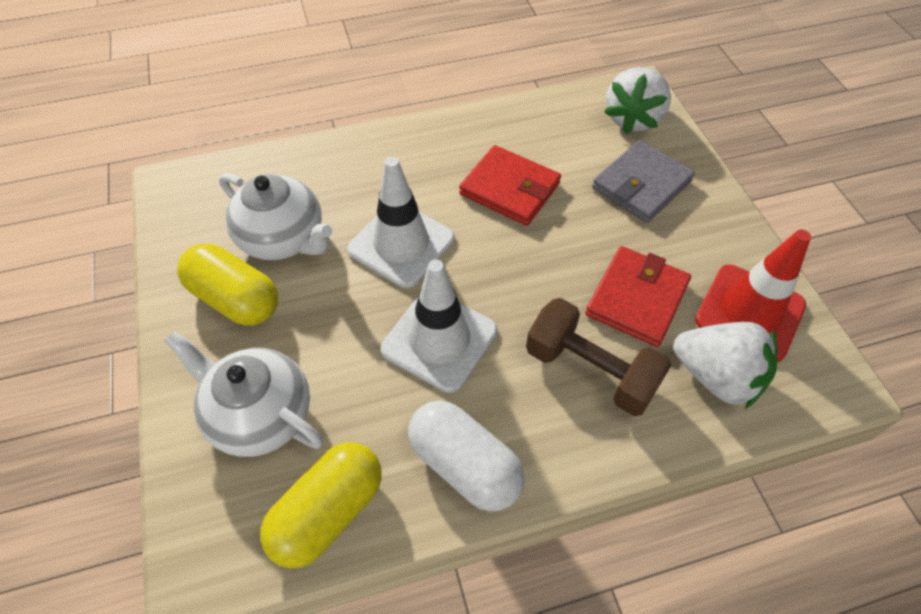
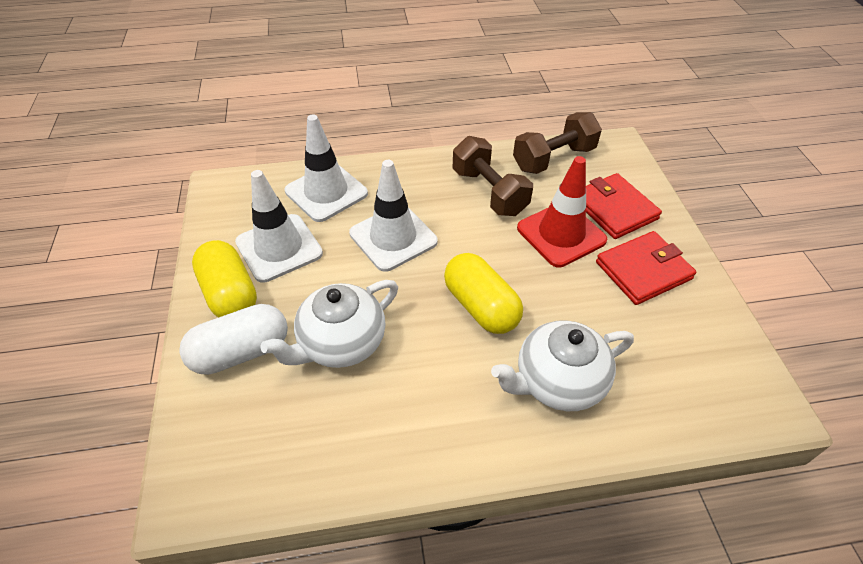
brown dumbbell: 1 -> 2
grey wallet: 1 -> 0
white strawberry: 2 -> 0
white traffic cone: 2 -> 3

